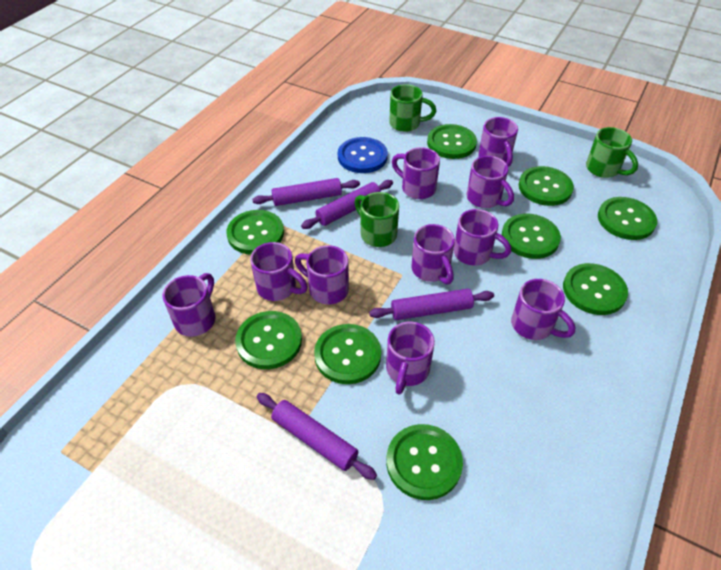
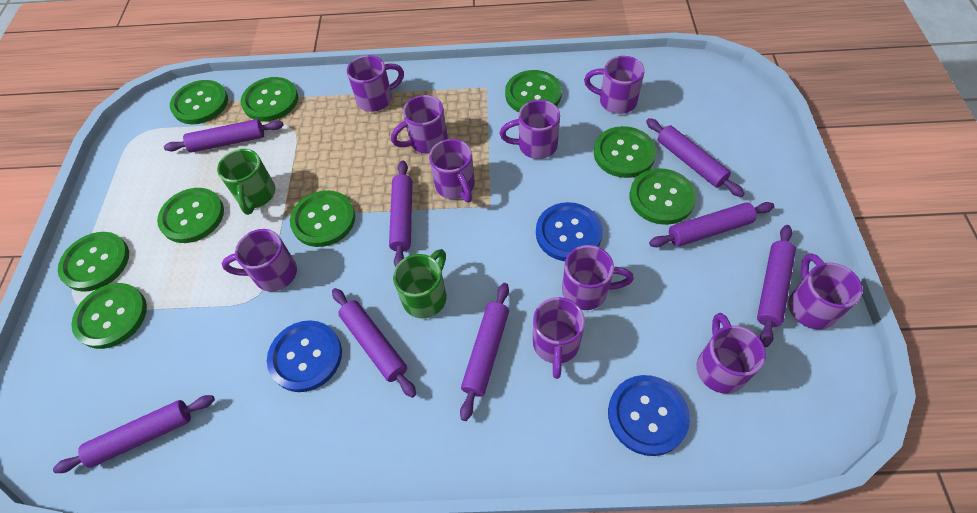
blue button: 1 -> 3
green mug: 3 -> 2
purple rolling pin: 4 -> 8

